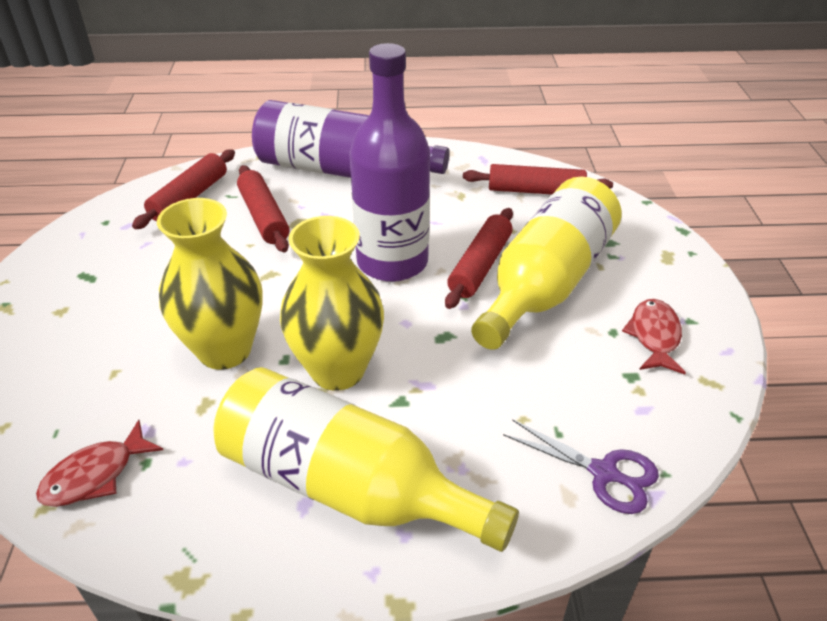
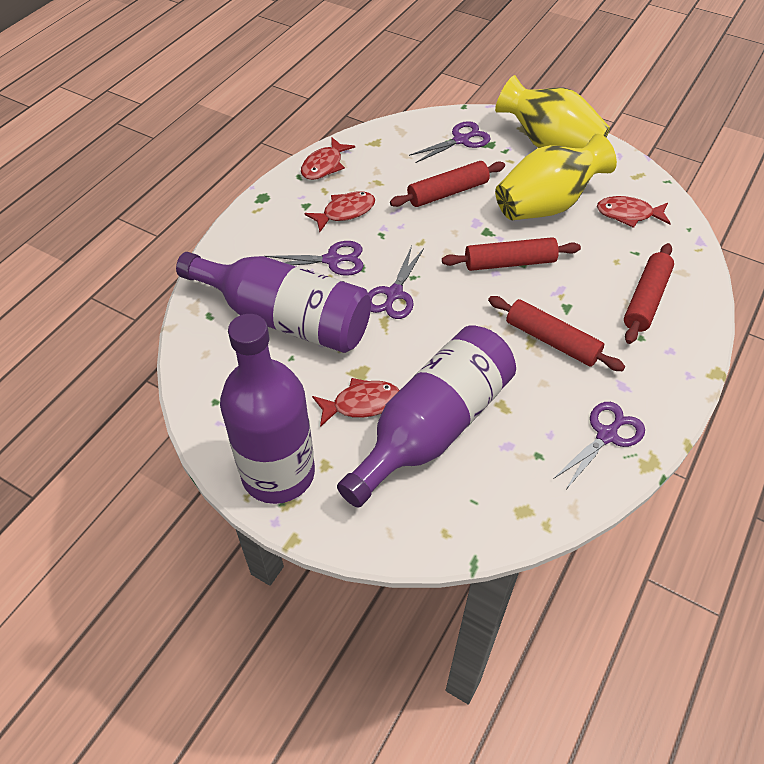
purple bottle: 2 -> 3
purple scissors: 1 -> 4
red fish: 2 -> 4
yellow bottle: 2 -> 0

